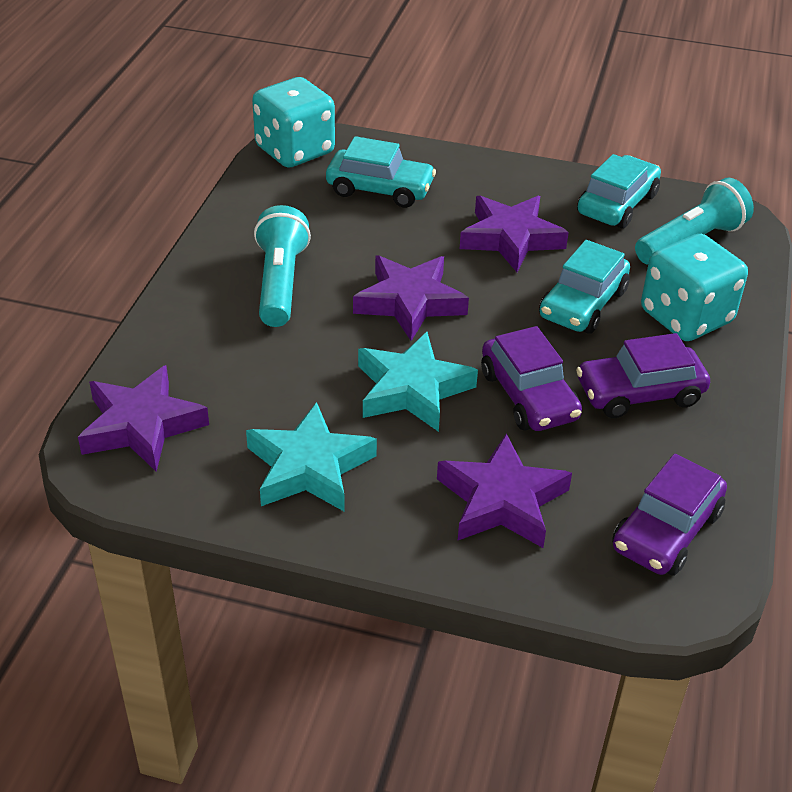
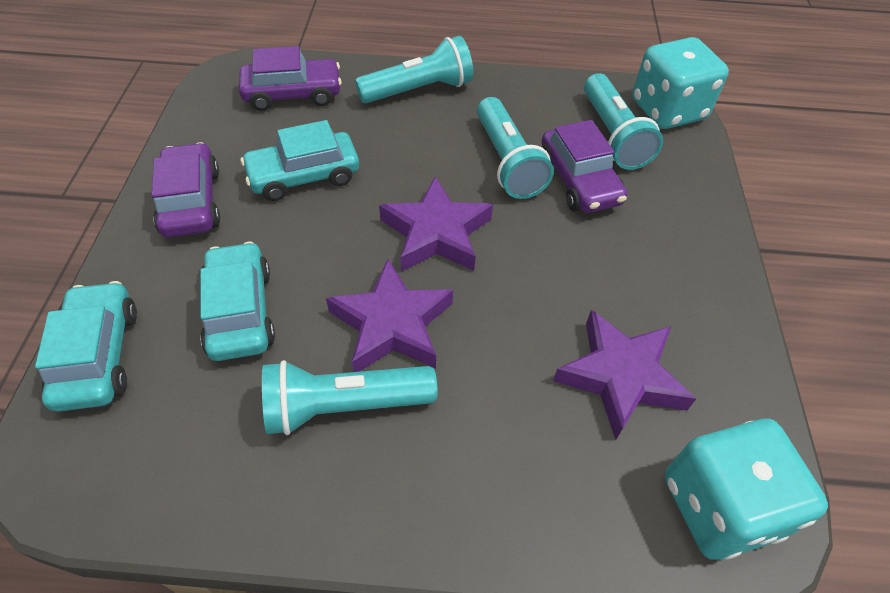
purple star: 4 -> 3
turquoise flashlight: 2 -> 4
turquoise star: 2 -> 0

